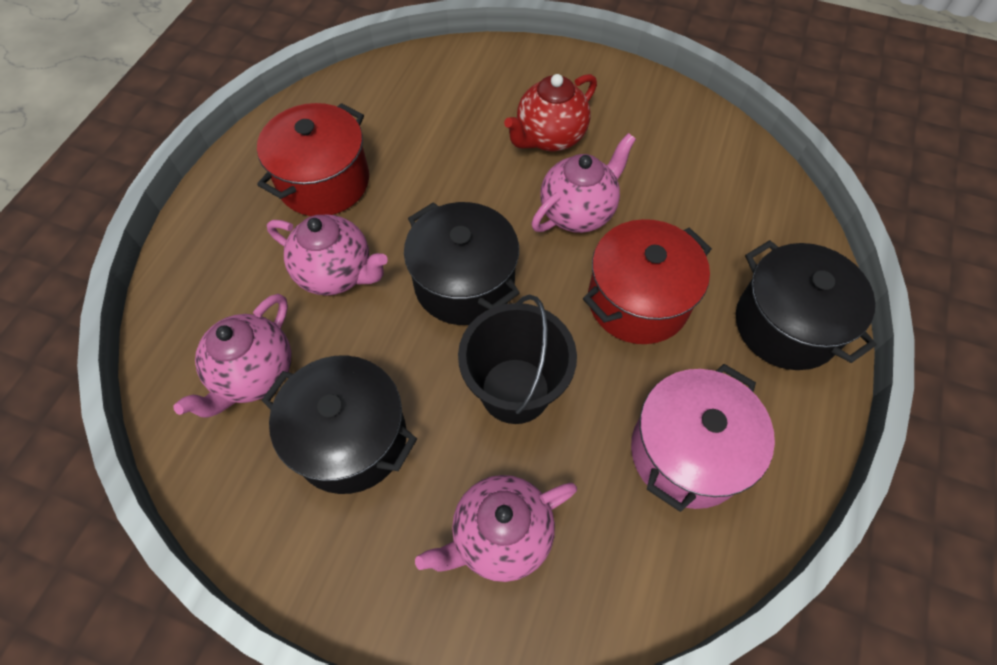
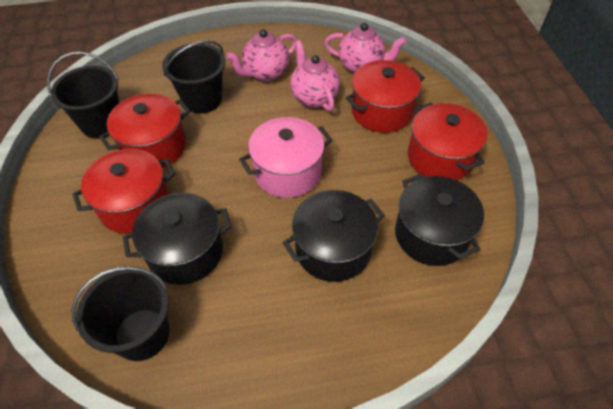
black bucket: 1 -> 3
pink teapot: 4 -> 3
red pot: 2 -> 4
red teapot: 1 -> 0

